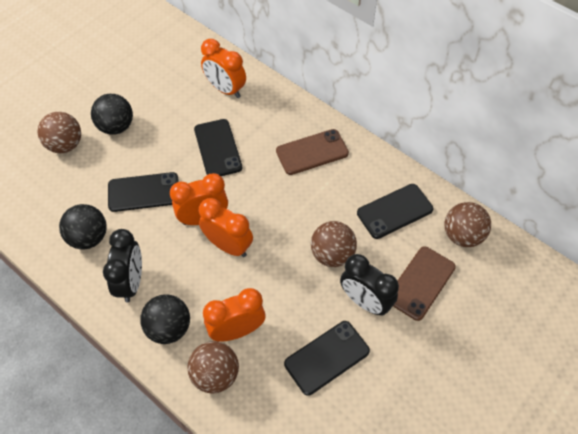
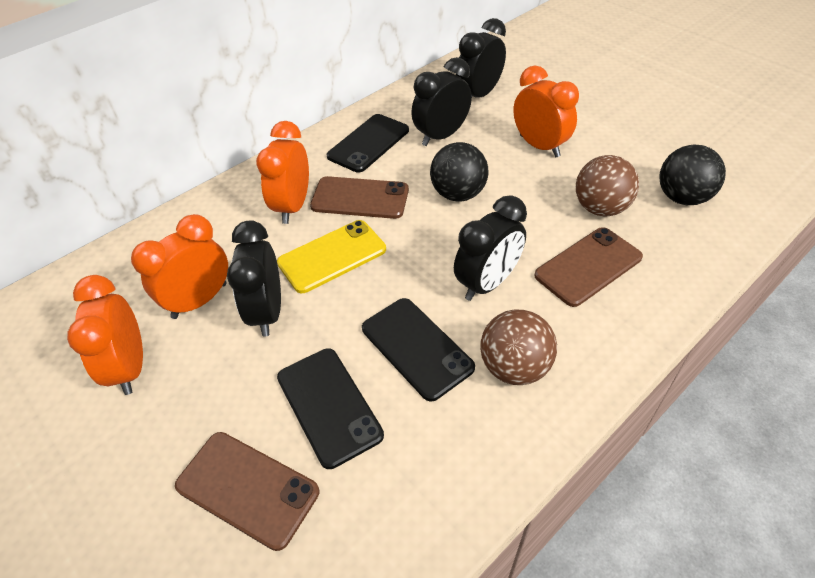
black ball: 3 -> 2
black clock: 2 -> 4
black phone: 4 -> 3
brown ball: 4 -> 2
brown phone: 2 -> 3
yellow phone: 0 -> 1

